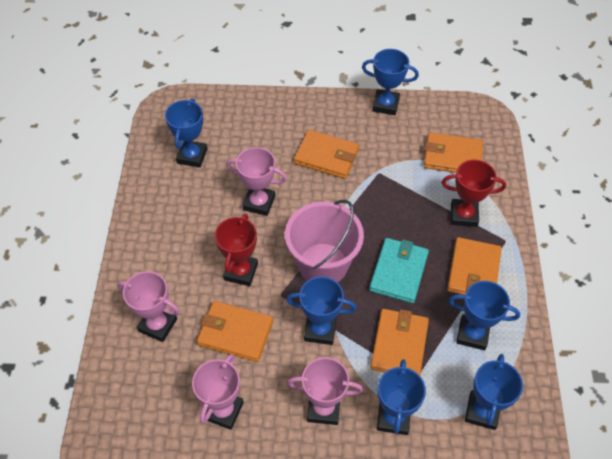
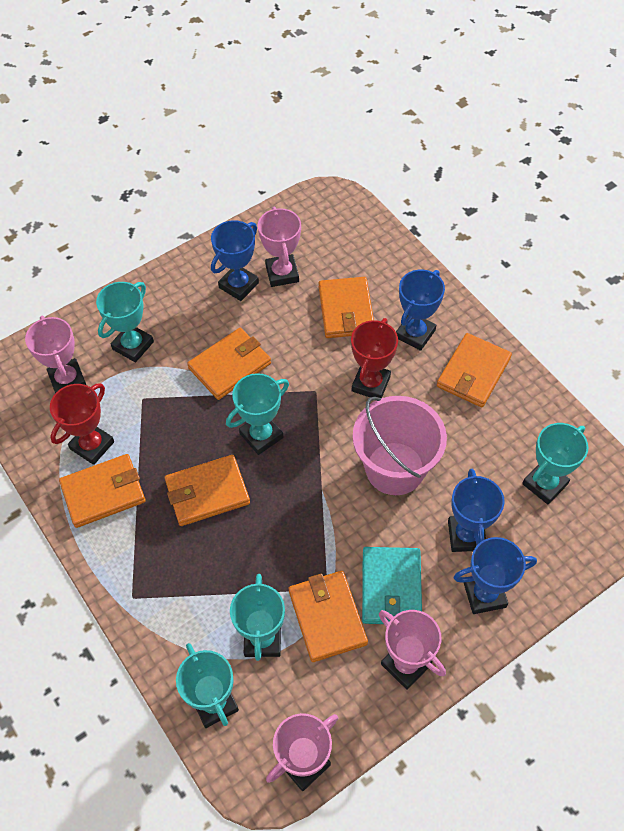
blue trophy: 6 -> 4
orange wallet: 5 -> 6
turquoise trophy: 0 -> 5

